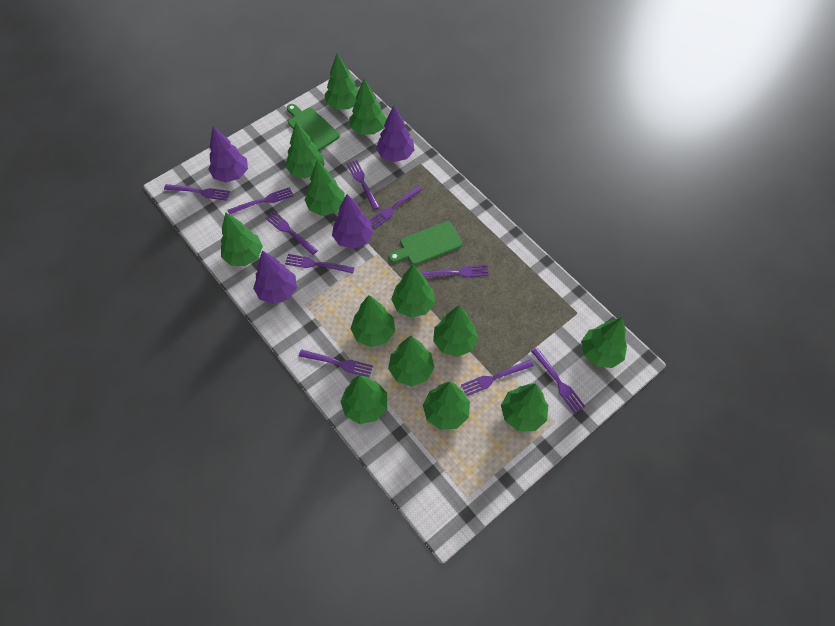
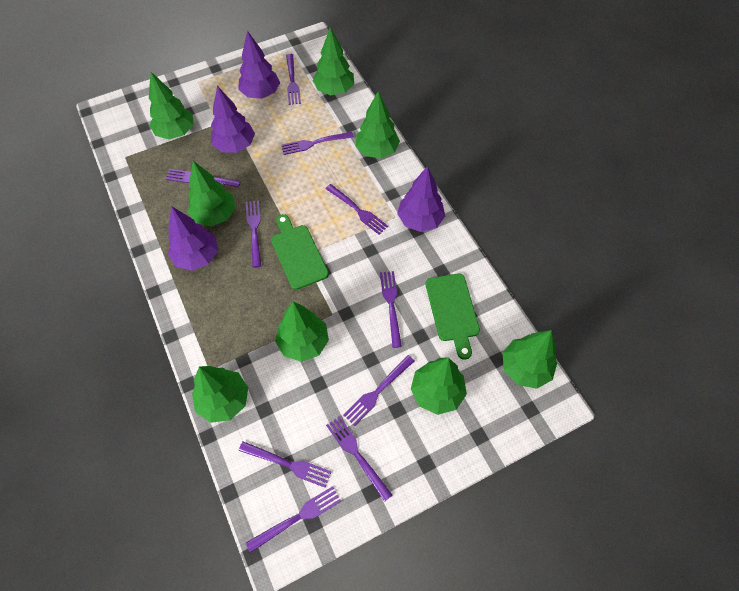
green tree: 13 -> 8

